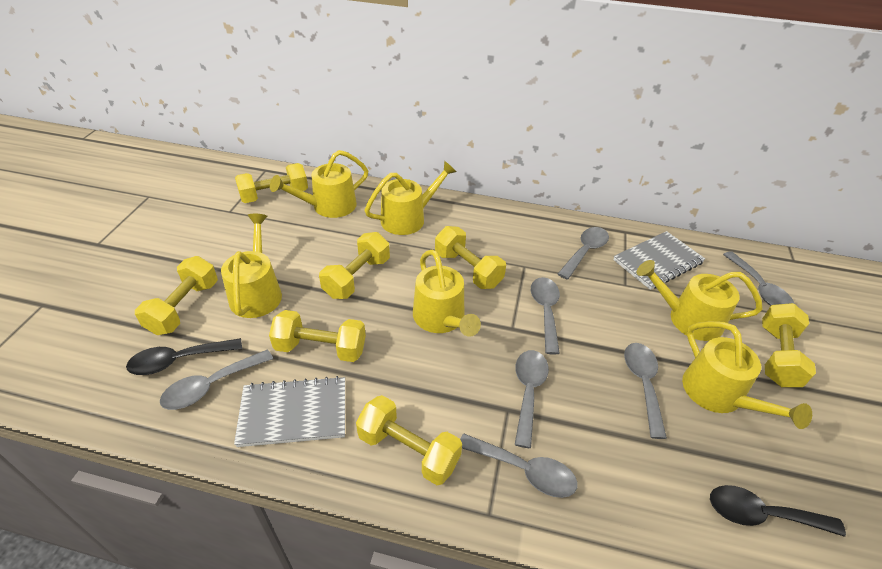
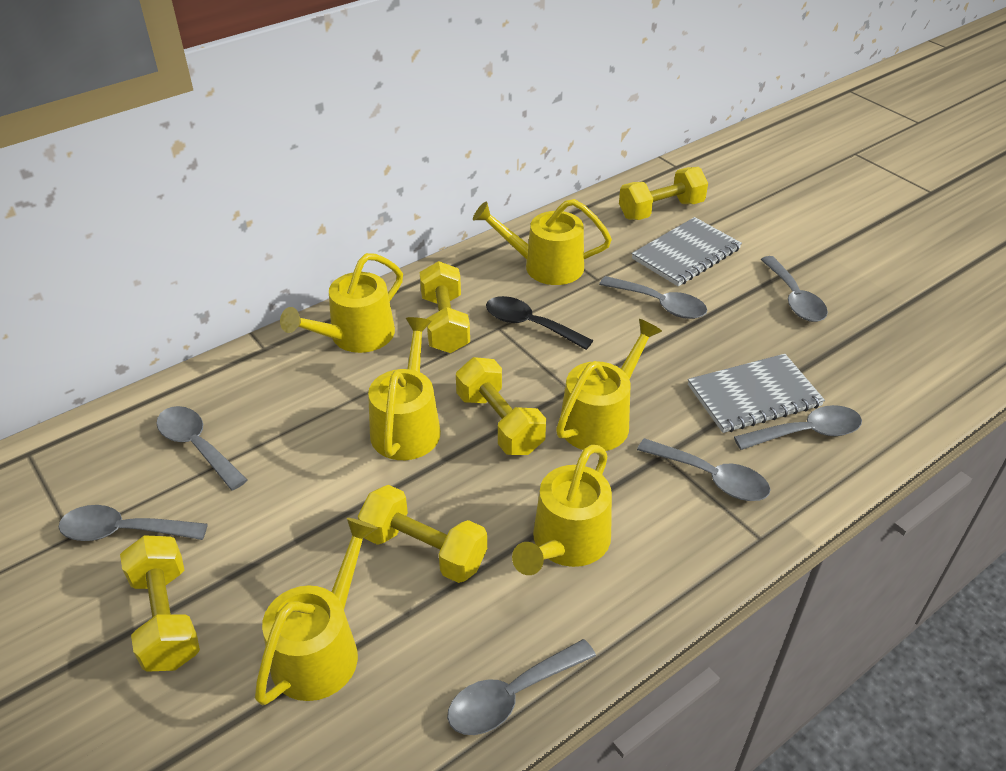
black spoon: 2 -> 1
yellow dumbbell: 7 -> 5

